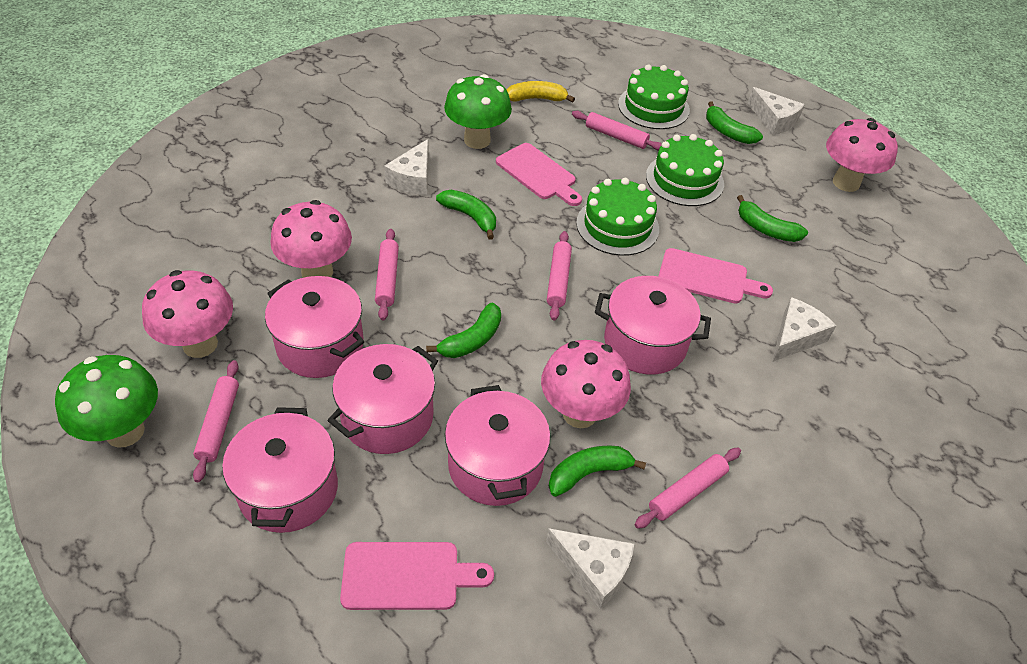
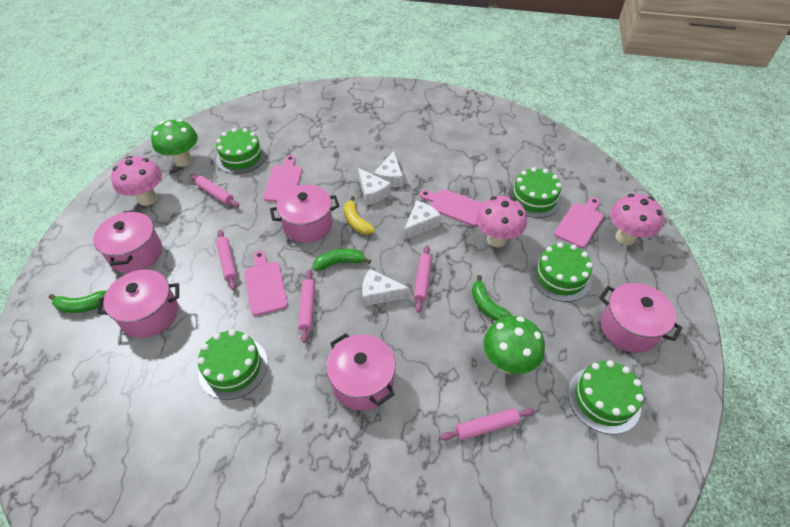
green banana: 5 -> 3
green cake: 3 -> 5
pink cutting board: 3 -> 4
pink mushroom: 4 -> 3

